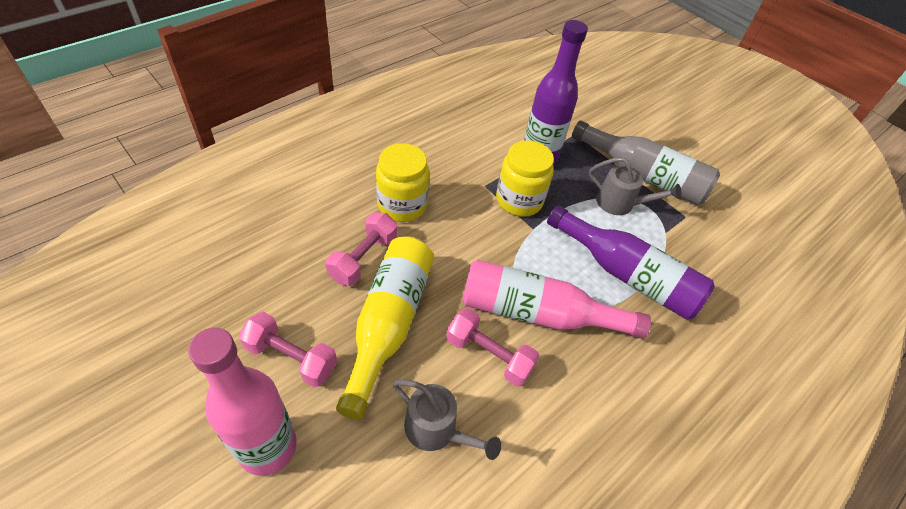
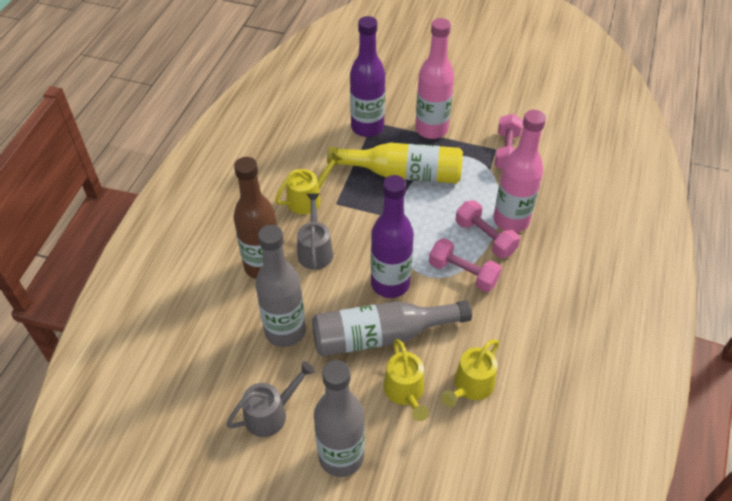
brown bottle: 0 -> 1
grey bottle: 1 -> 3
yellow jar: 2 -> 0
yellow watering can: 0 -> 3

